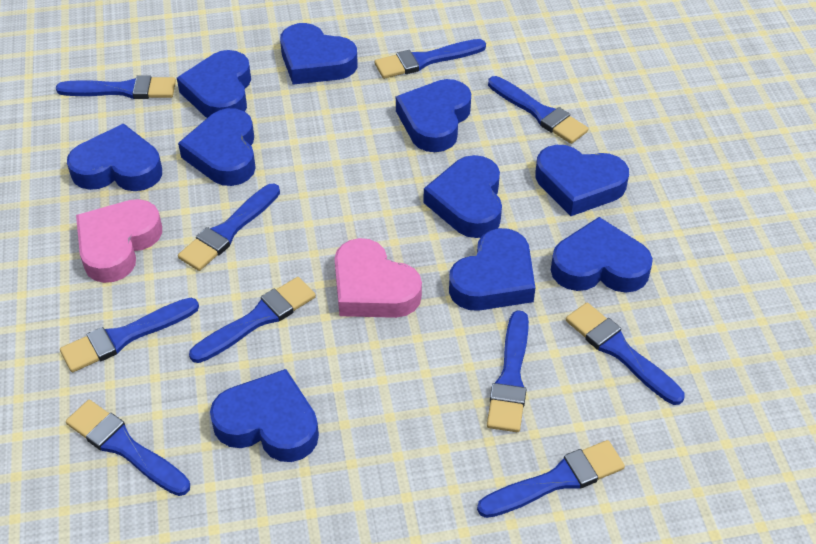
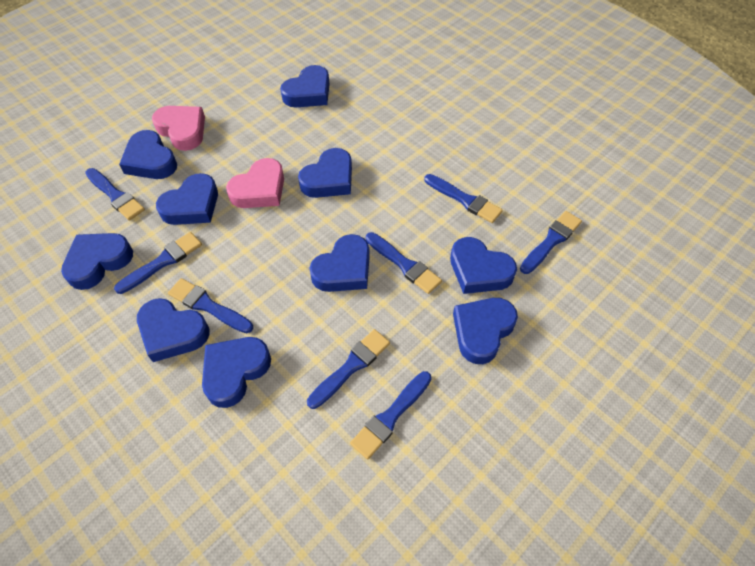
blue brush: 10 -> 8

